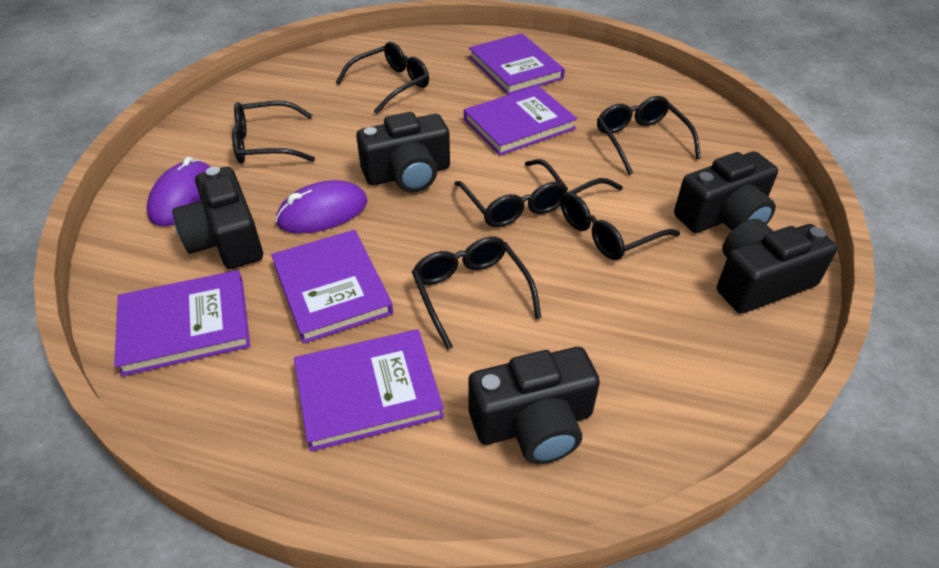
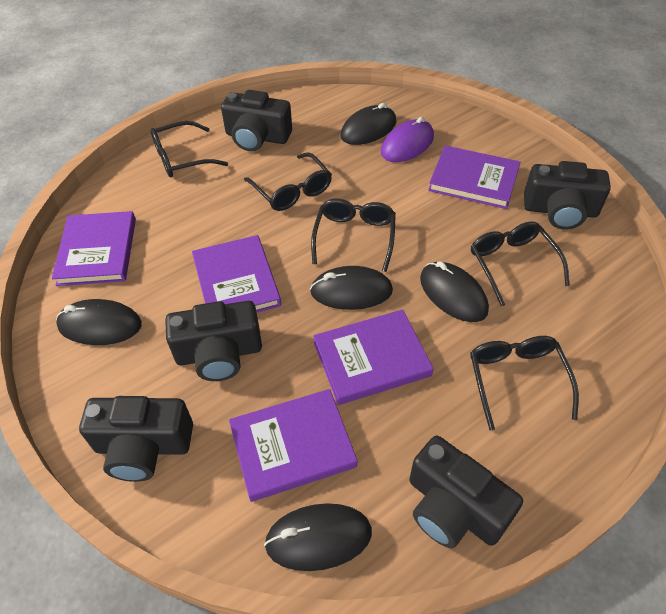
black glasses: 6 -> 5
black mouse: 0 -> 5
purple mouse: 2 -> 1

